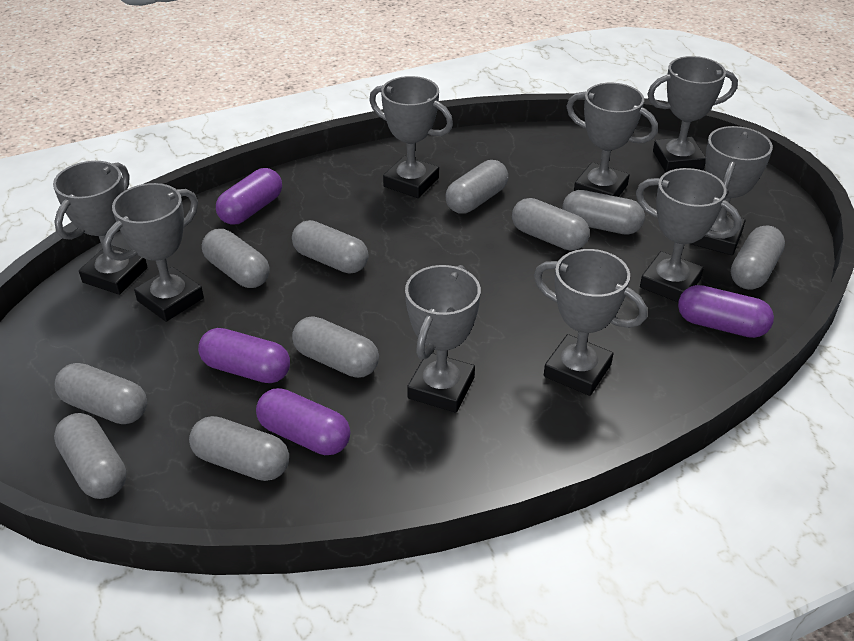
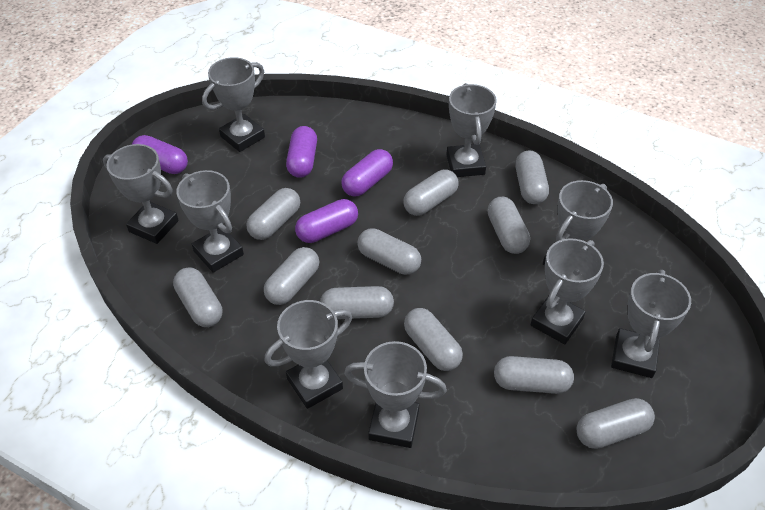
grey capsule: 10 -> 11

